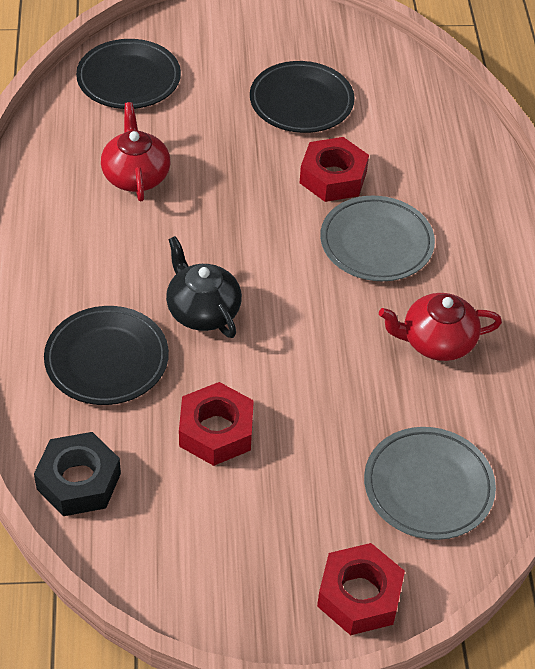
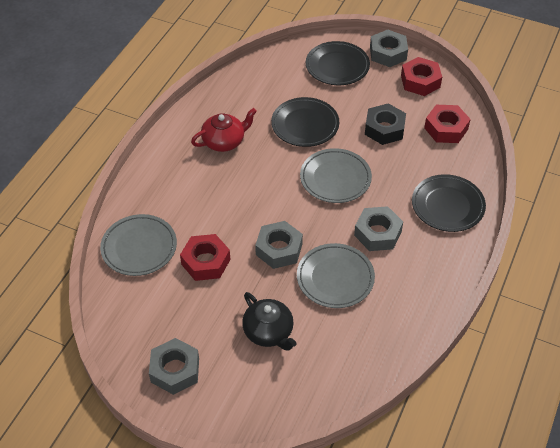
grey nut: 0 -> 4
grey plate: 2 -> 3
red teapot: 2 -> 1

